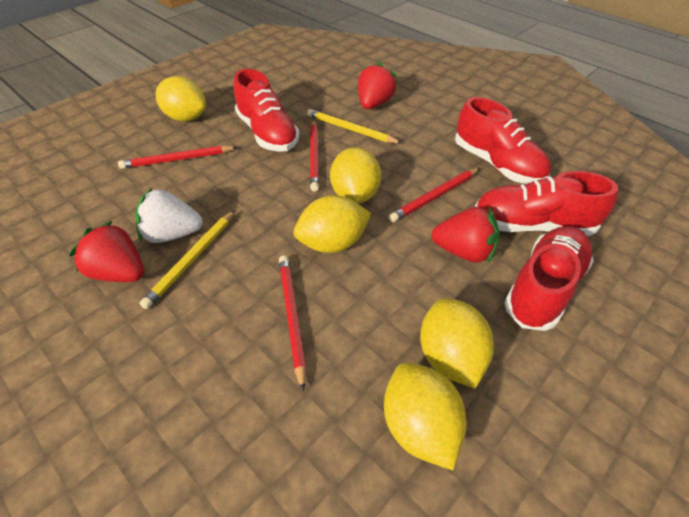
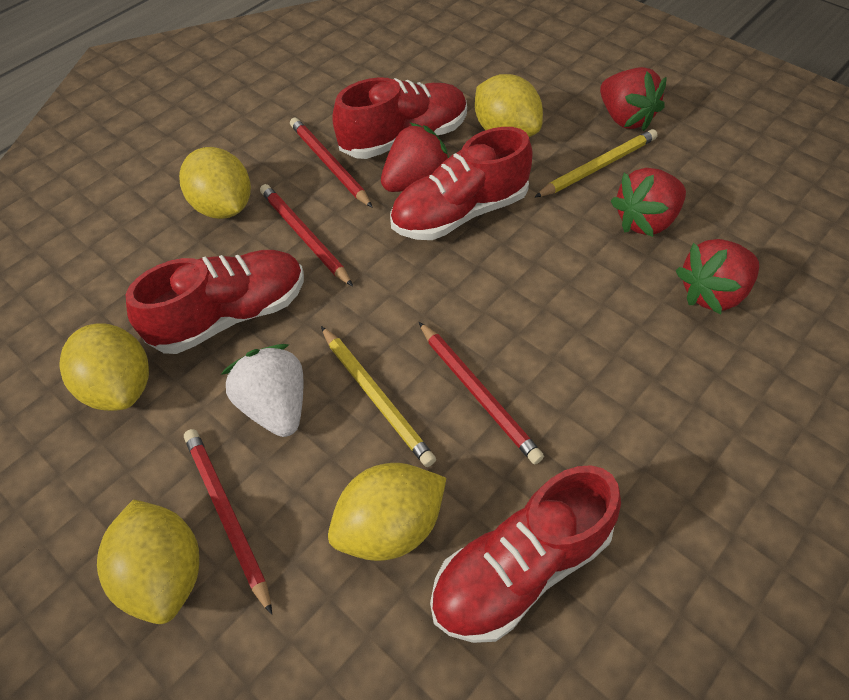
red strawberry: 3 -> 4

